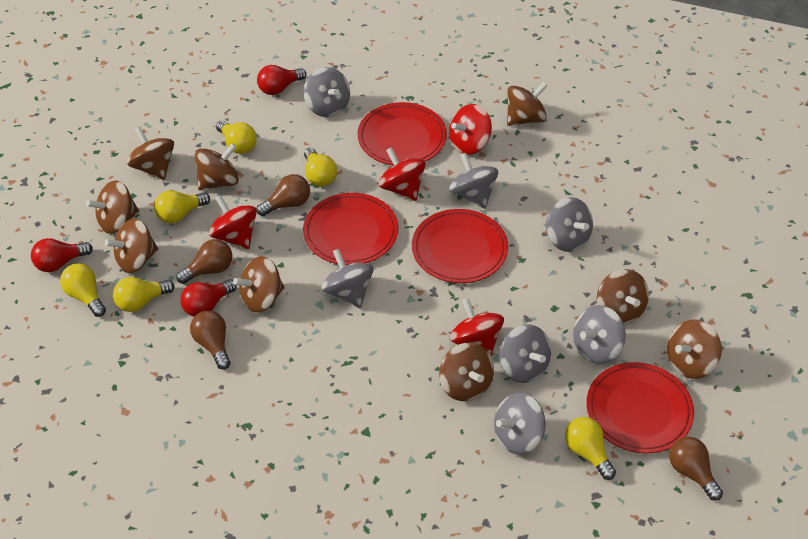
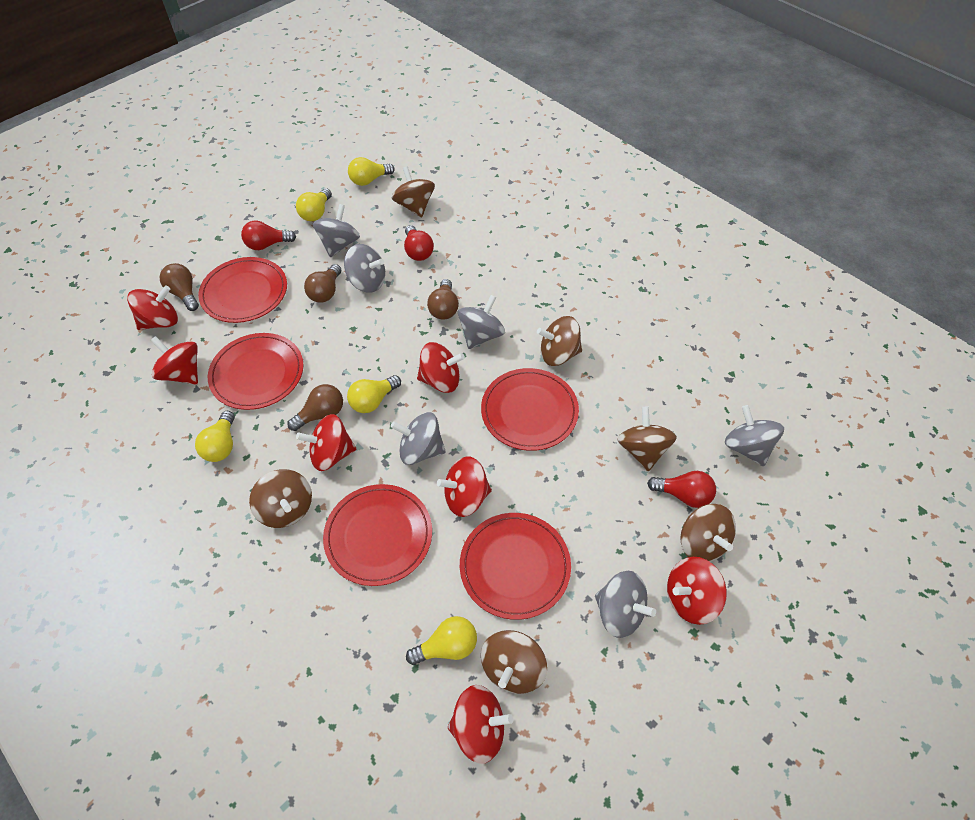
brown spinning top: 9 -> 6
grey spinning top: 7 -> 6
red plate: 4 -> 5
red spinning top: 4 -> 7
yellow light bulb: 6 -> 5

